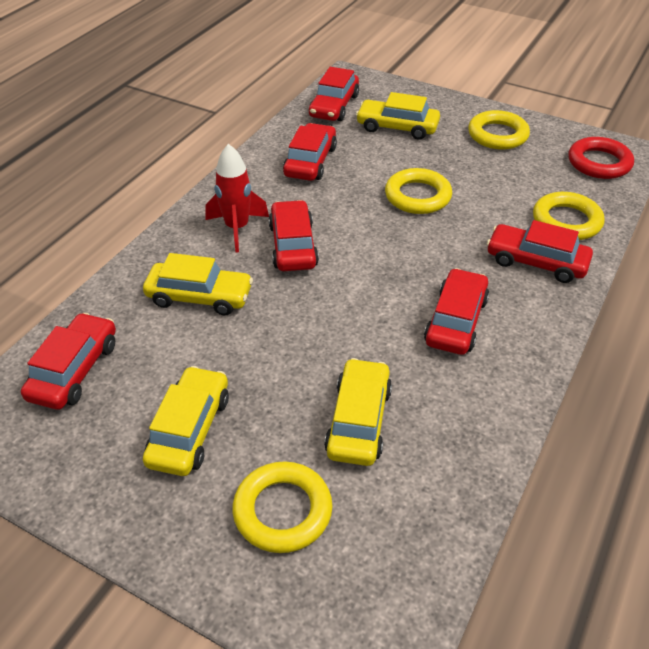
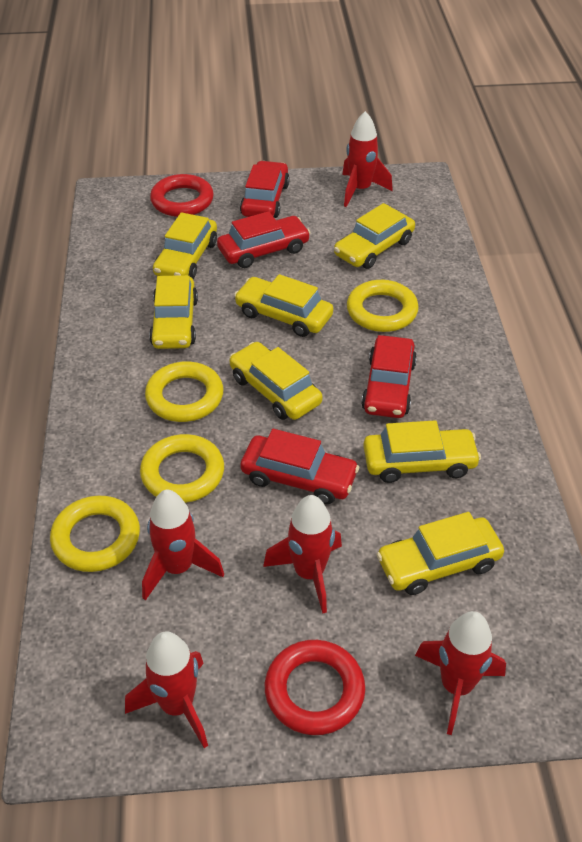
red car: 6 -> 4
red ring: 1 -> 2
red rocket: 1 -> 5
yellow car: 4 -> 7

